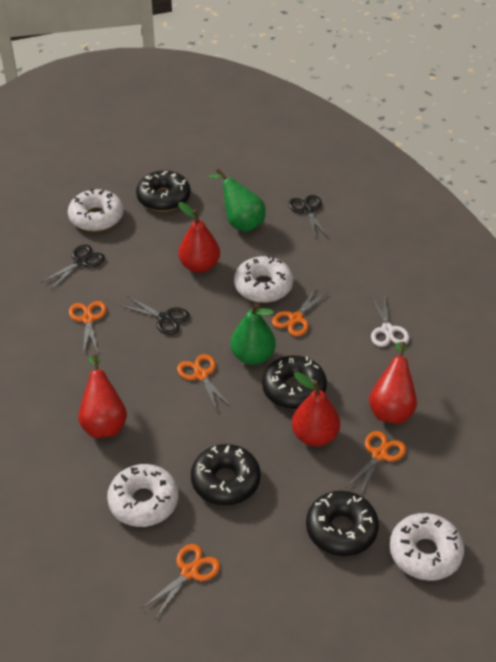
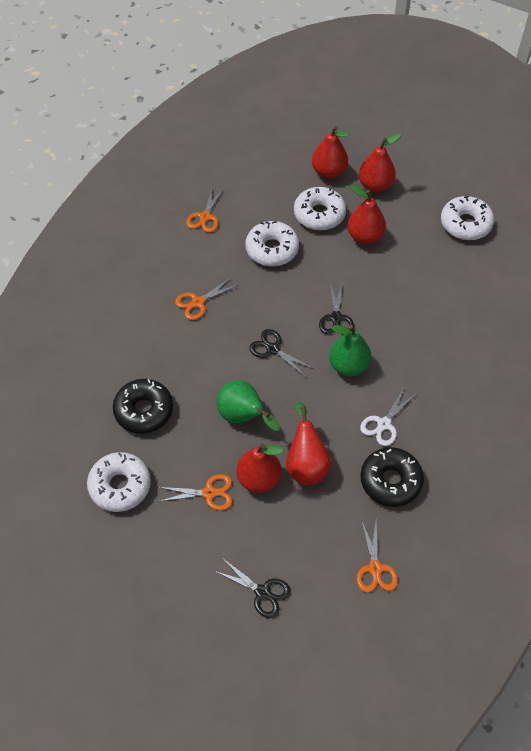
black donut: 4 -> 2
orange scissors: 5 -> 4
red pear: 4 -> 5

